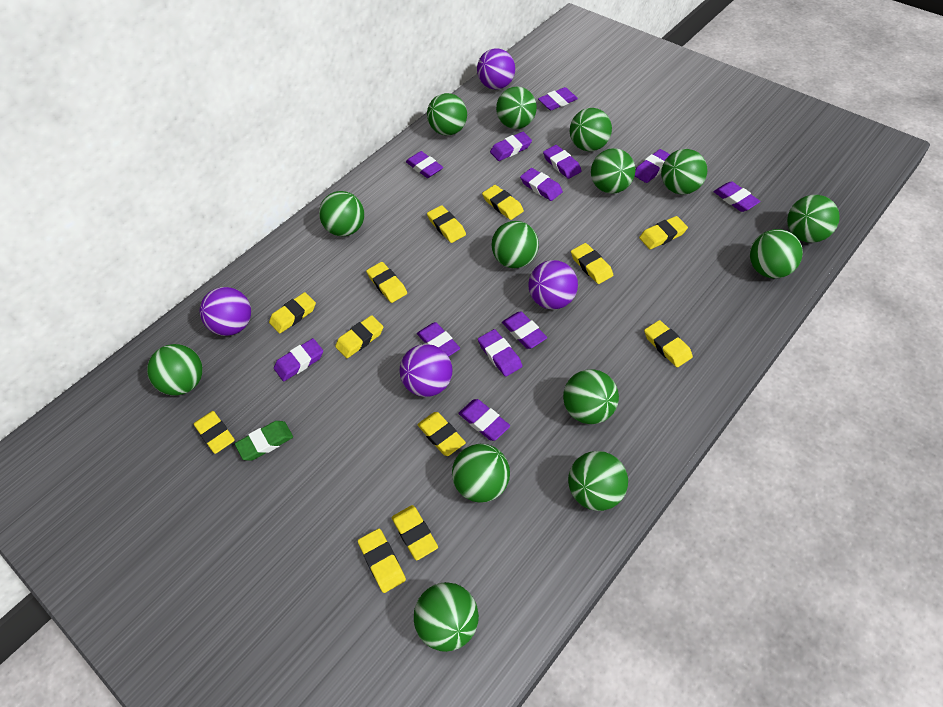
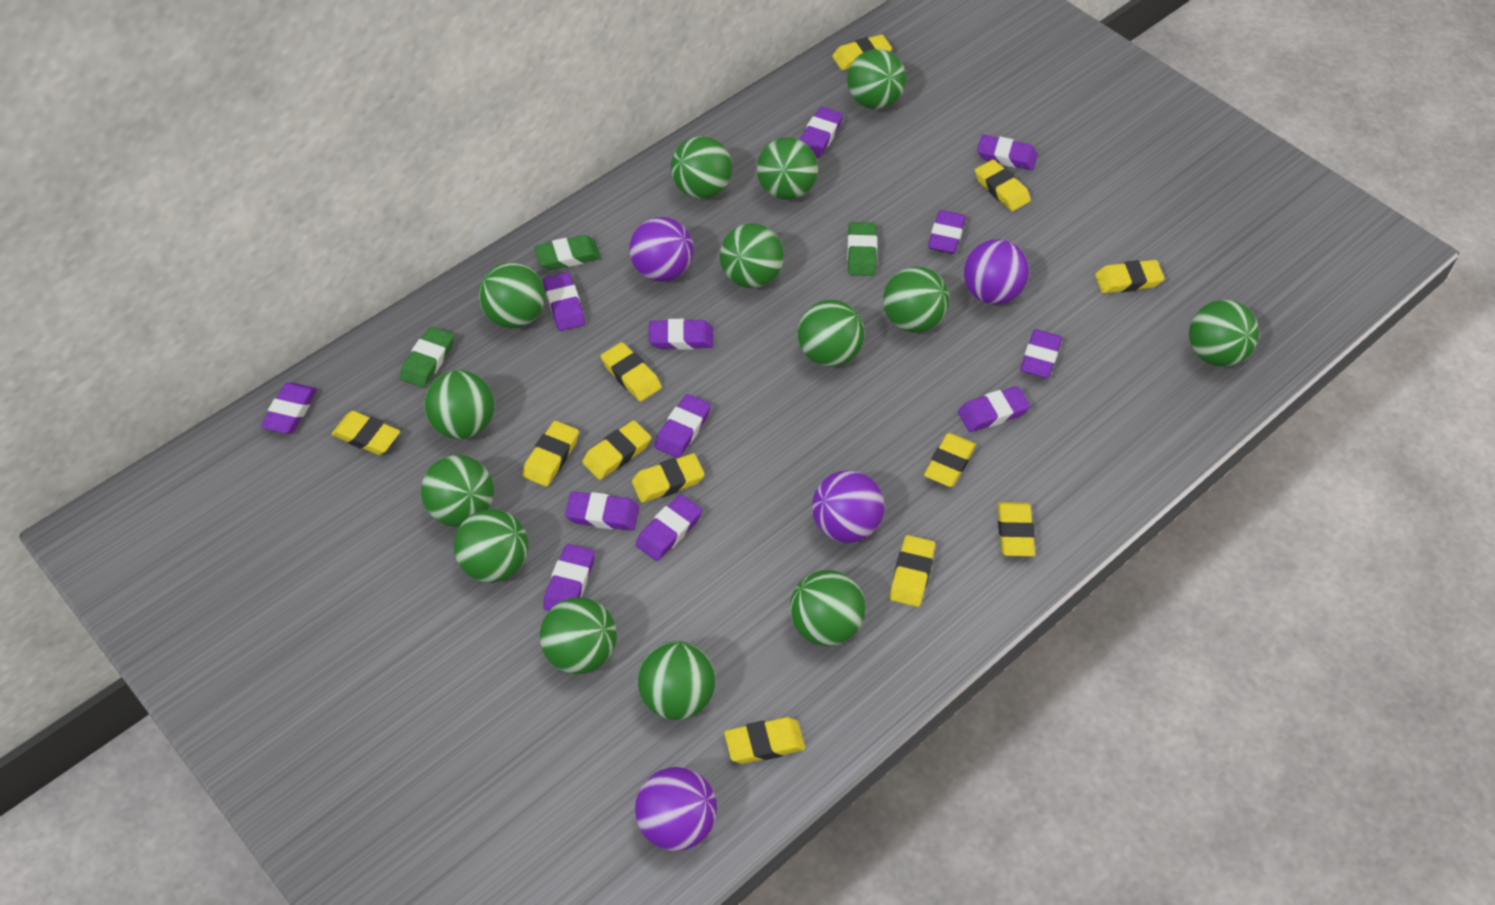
green eraser: 1 -> 3

